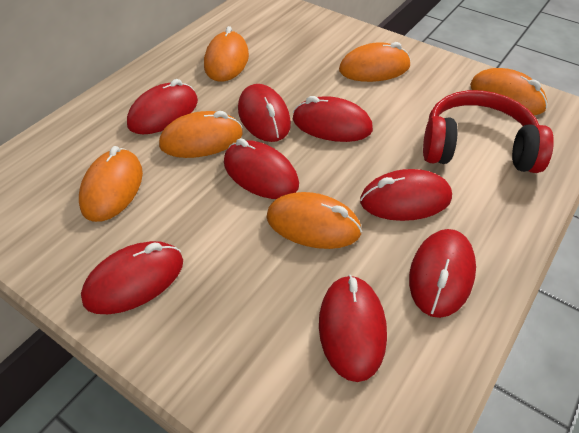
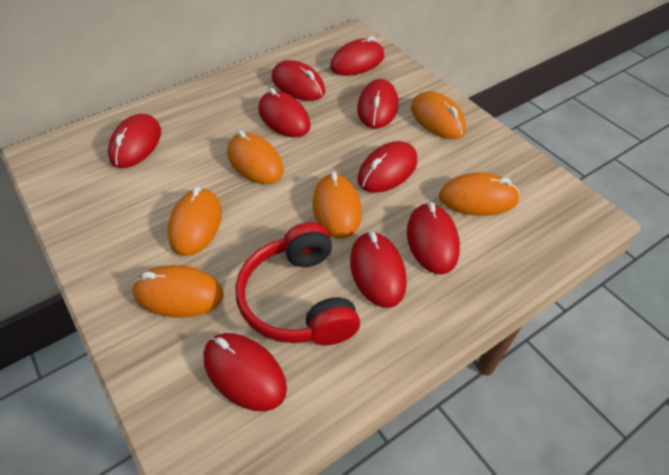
red mouse: 8 -> 9

